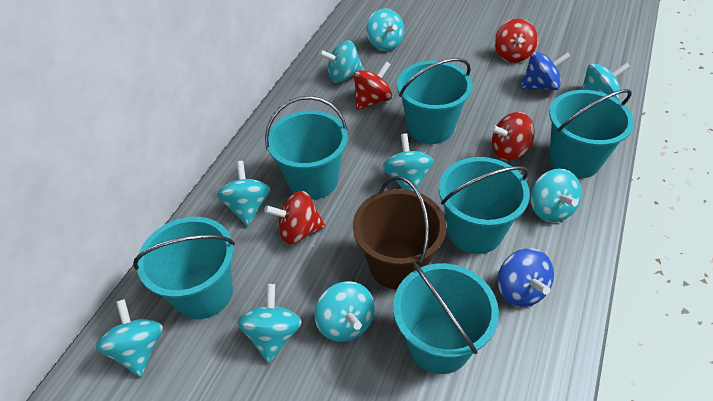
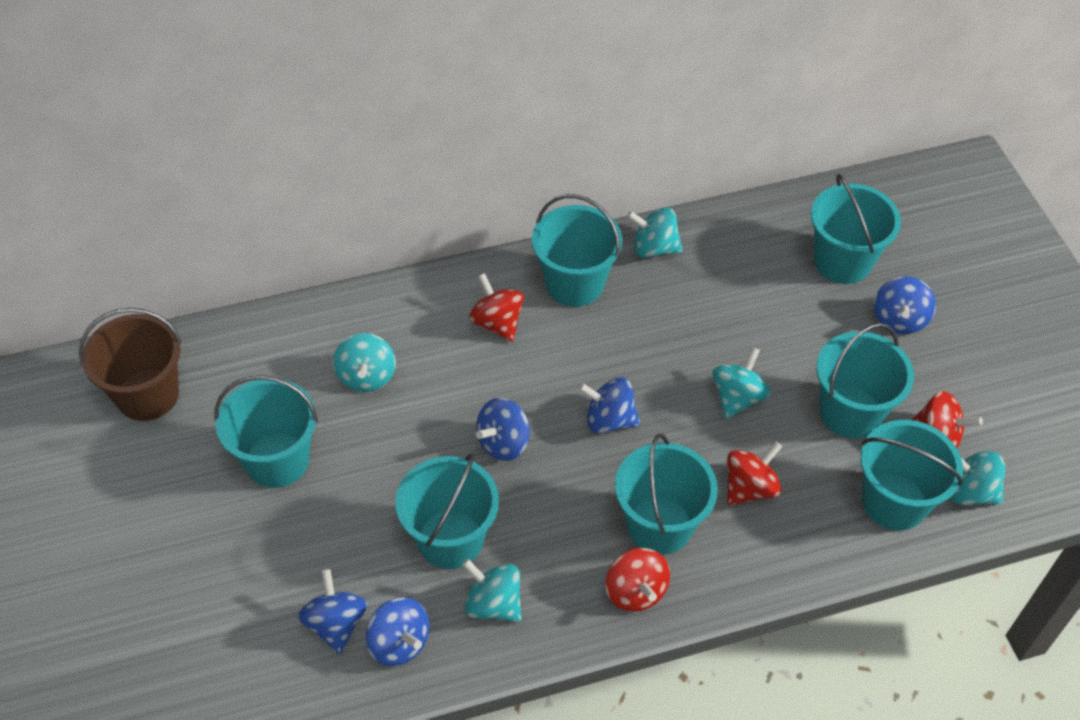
blue spinning top: 2 -> 5
turquoise bucket: 6 -> 7
turquoise spinning top: 9 -> 5

